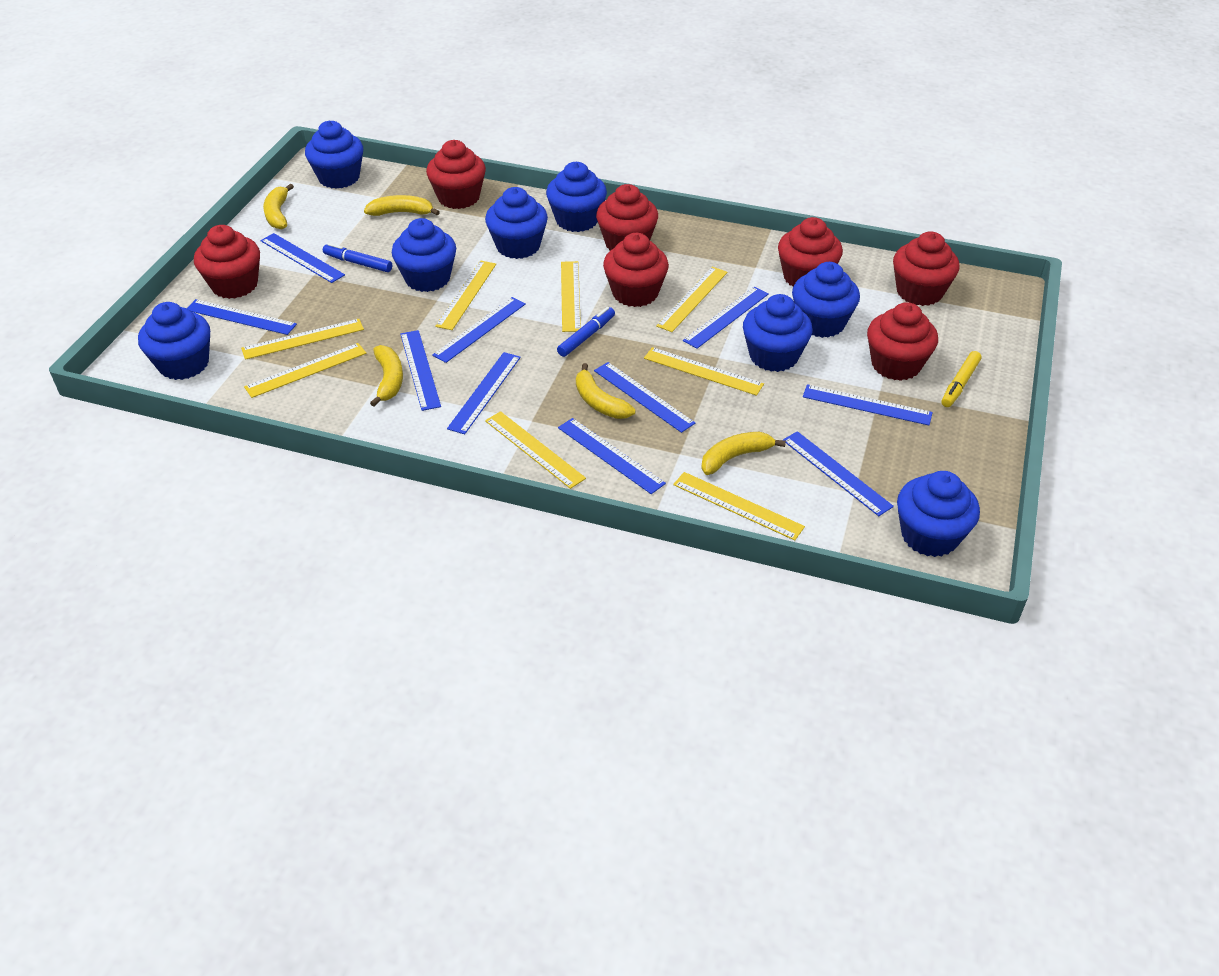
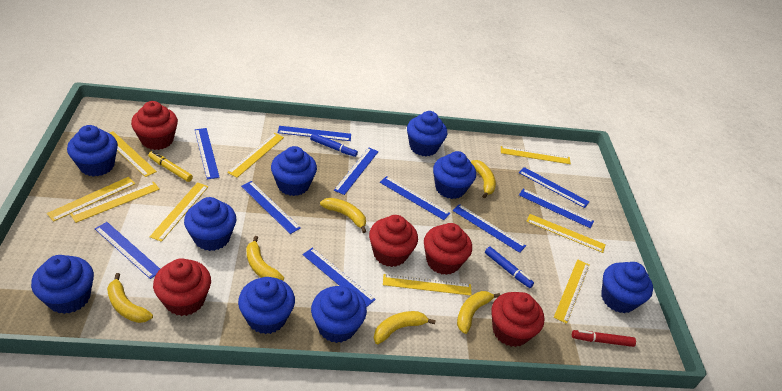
blue cupcake: 8 -> 9
red cupcake: 7 -> 5
red marker: 0 -> 1
yellow banana: 5 -> 6
yellow ruler: 8 -> 9

